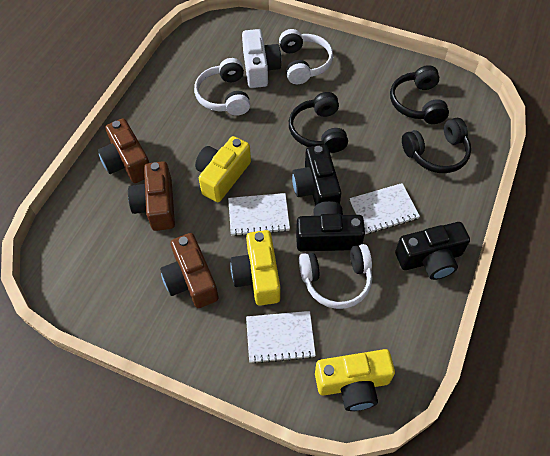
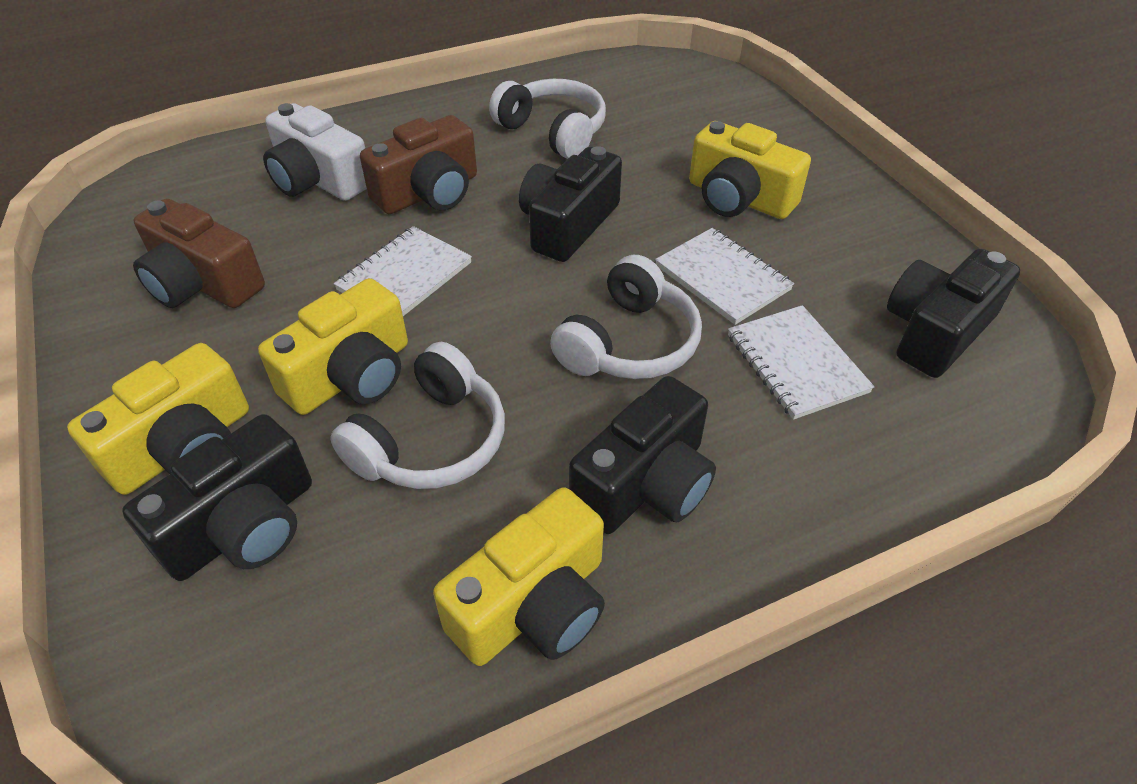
black camera: 3 -> 4
black headphones: 3 -> 0
brown camera: 3 -> 2
yellow camera: 3 -> 4

